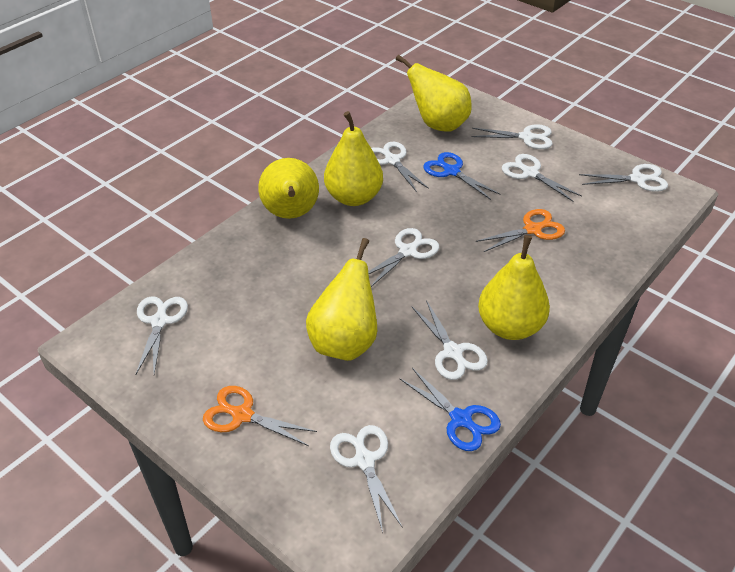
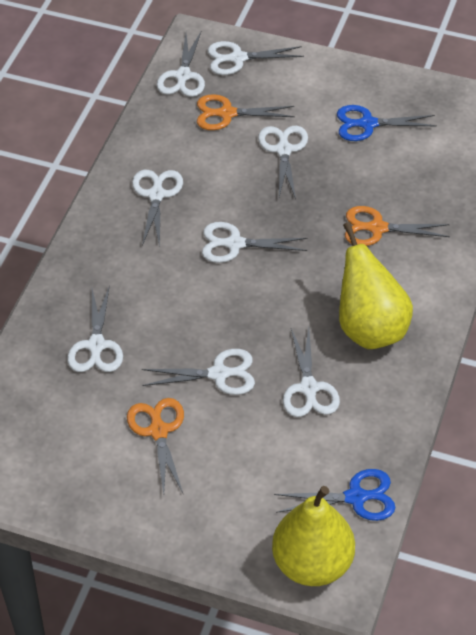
orange scissors: 2 -> 3
yellow pear: 5 -> 2

